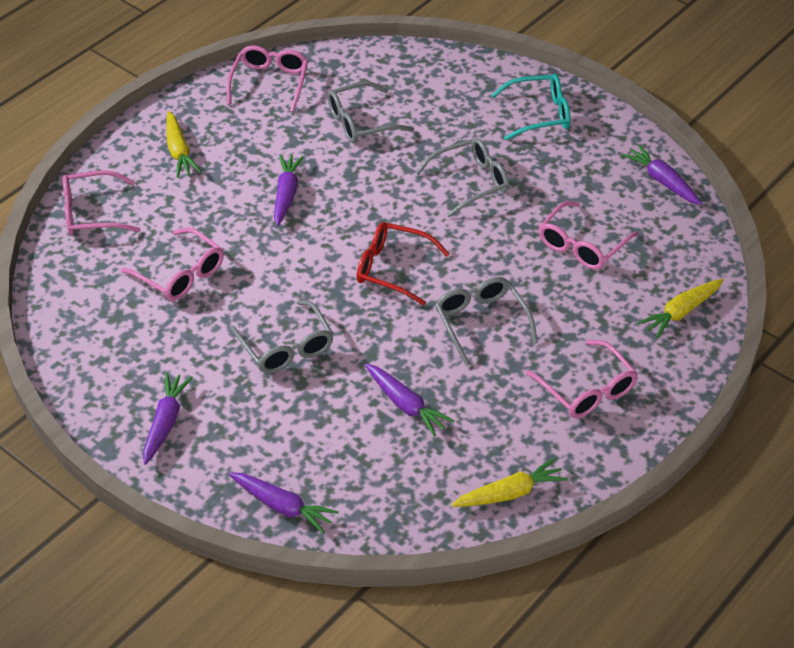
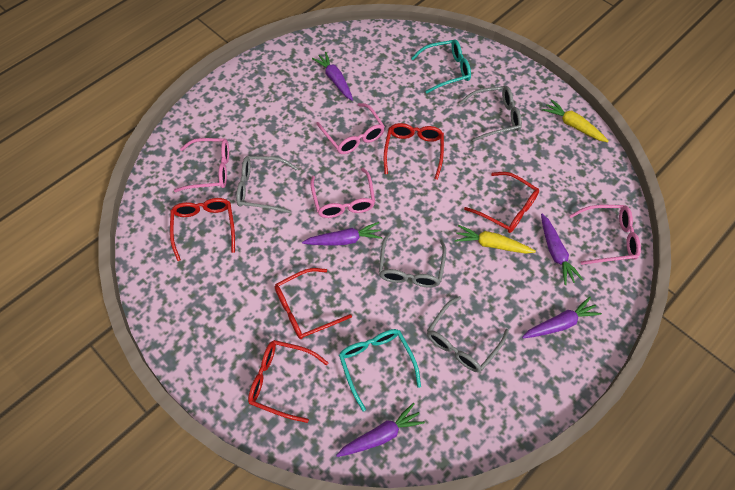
pink glasses: 5 -> 4
red glasses: 1 -> 5
turquoise glasses: 1 -> 2
yellow carrot: 3 -> 2

